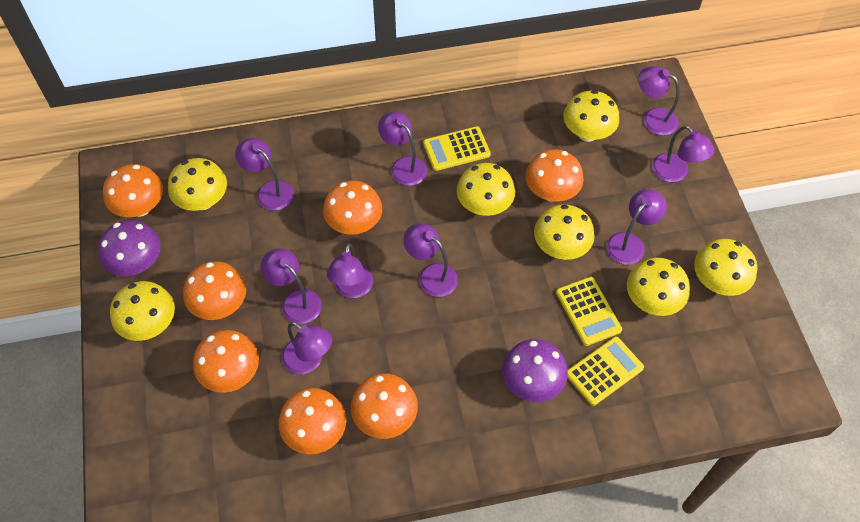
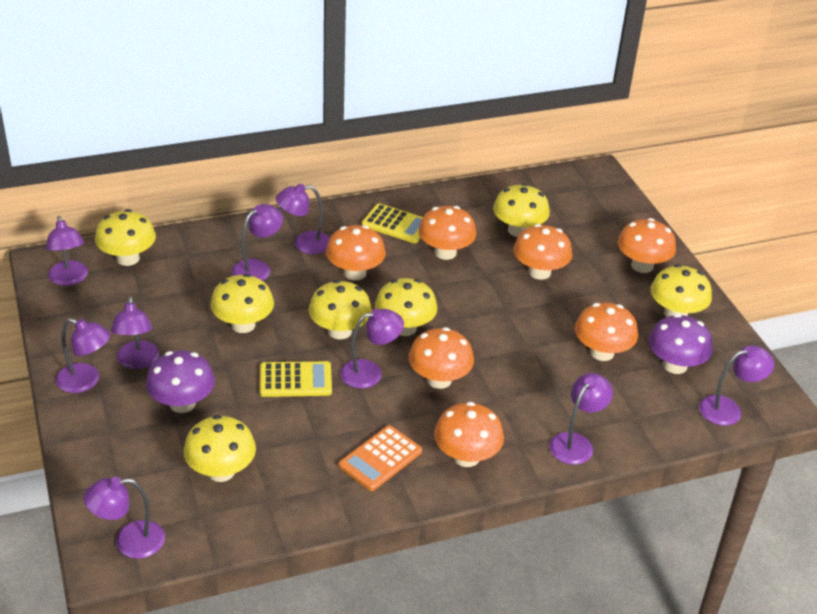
orange calculator: 0 -> 1
yellow calculator: 3 -> 2

